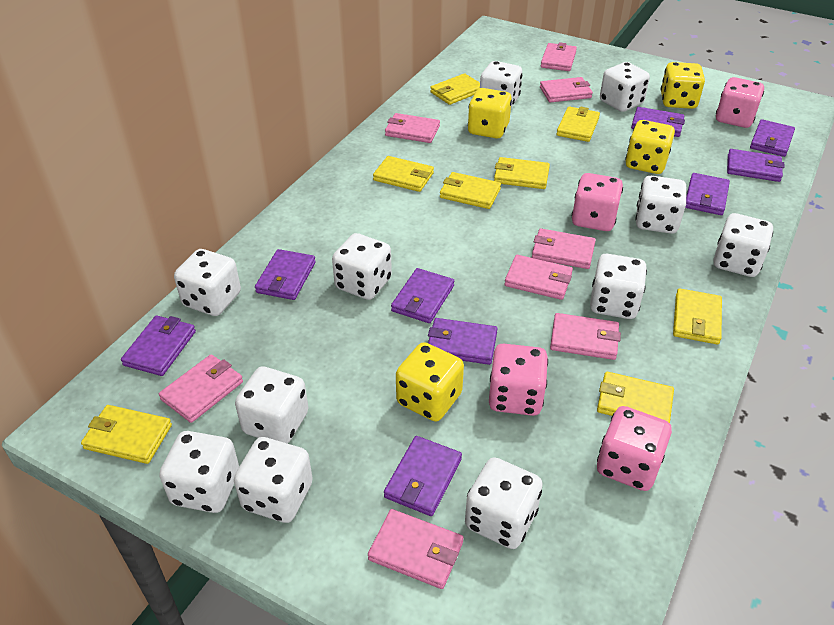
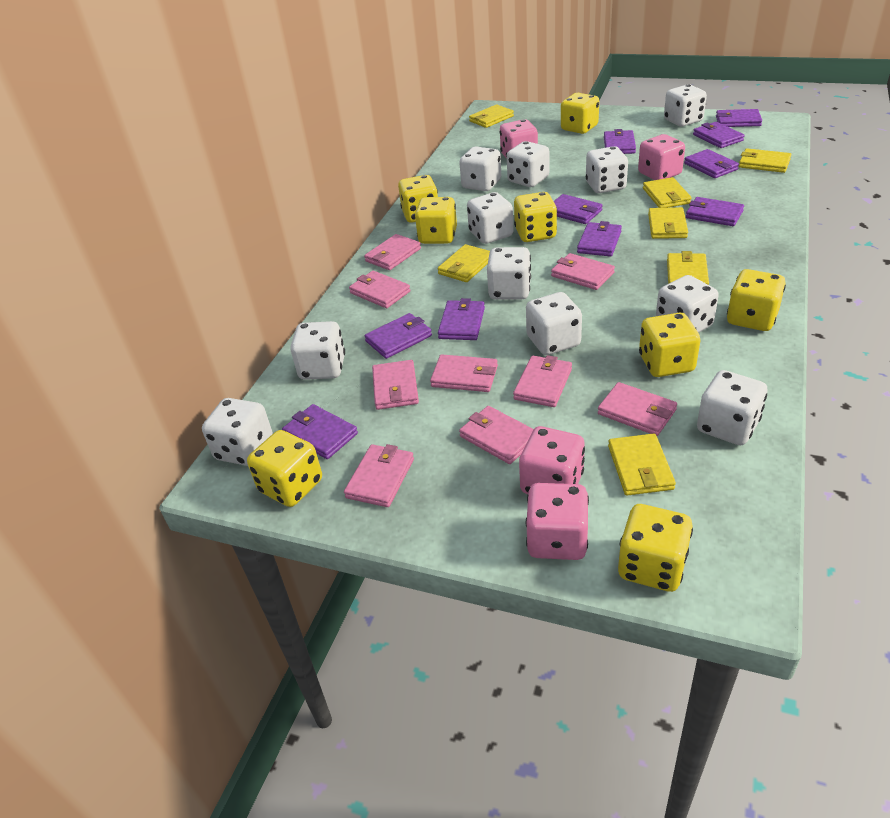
pink wallet: 8 -> 9
purple wallet: 9 -> 10
yellow dice: 4 -> 8
yellow wallet: 8 -> 7

